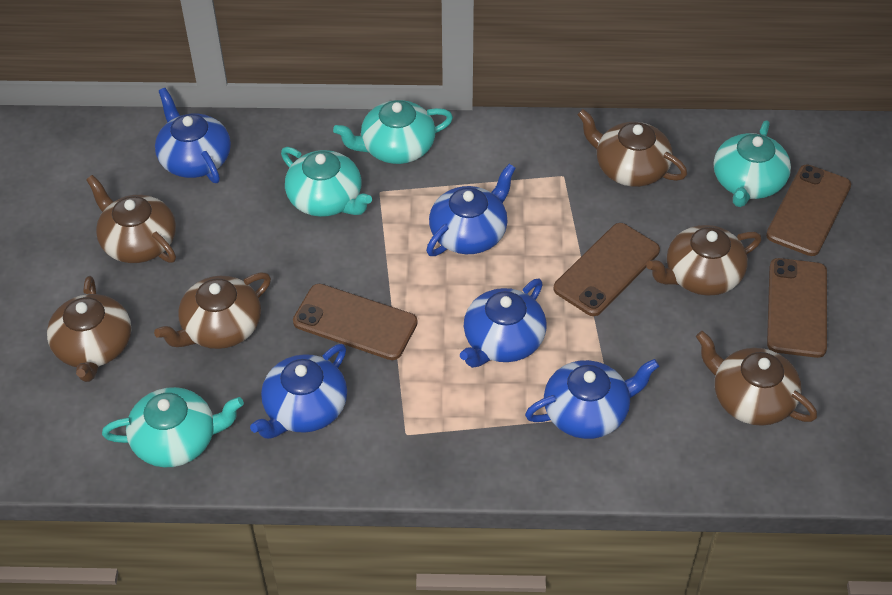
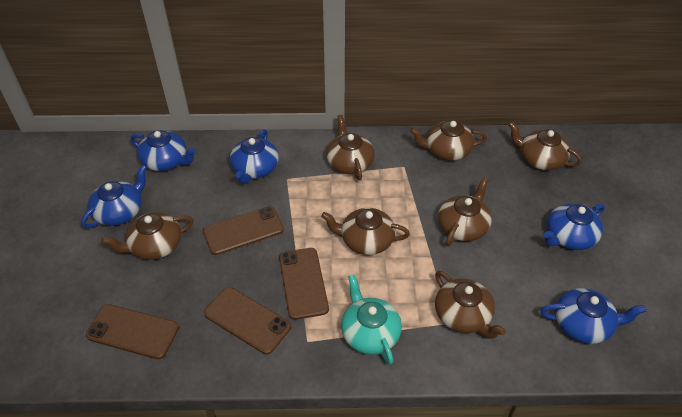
brown teapot: 6 -> 7
turquoise teapot: 4 -> 1

